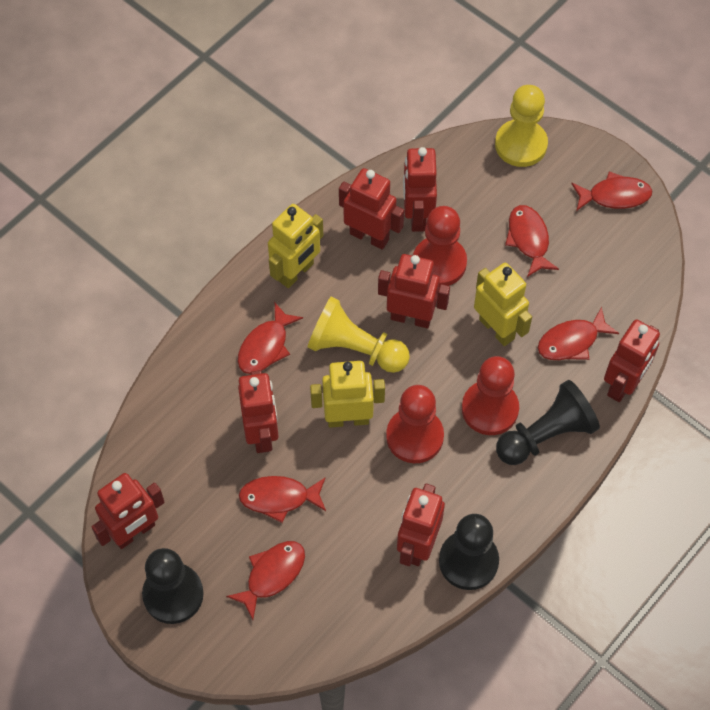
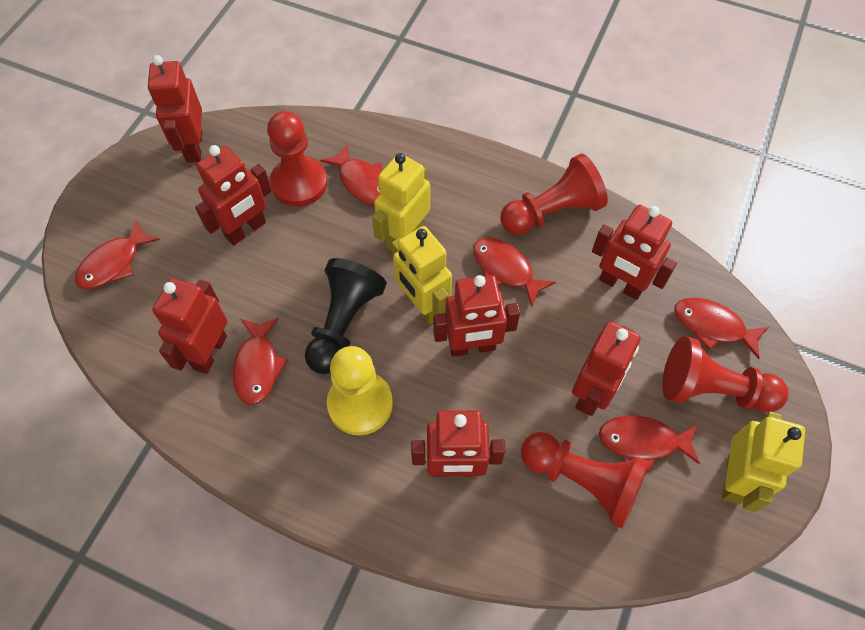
black pawn: 3 -> 1
red pawn: 3 -> 4
yellow pawn: 2 -> 1

